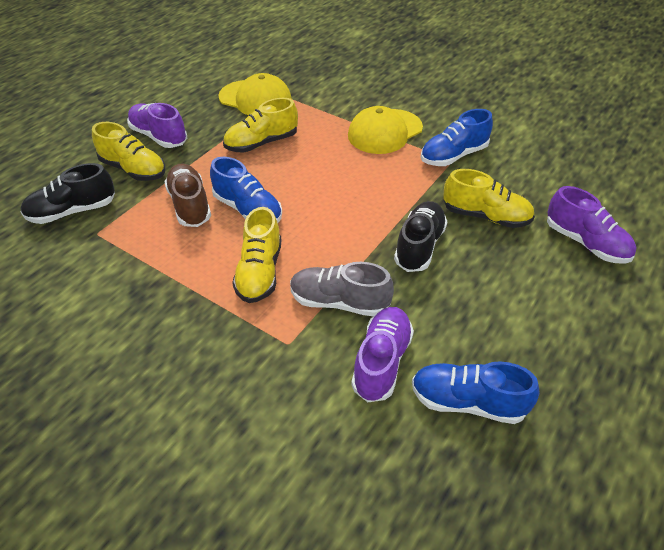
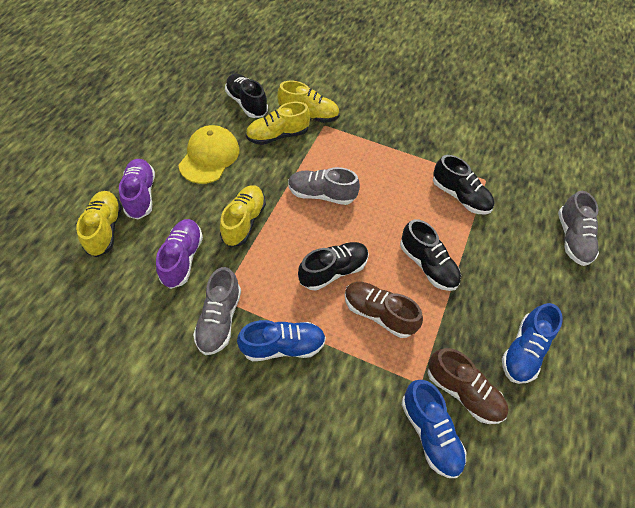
black shoe: 2 -> 4
brown shoe: 1 -> 2
grey shoe: 1 -> 3
purple shoe: 3 -> 2
yellow cap: 2 -> 1

